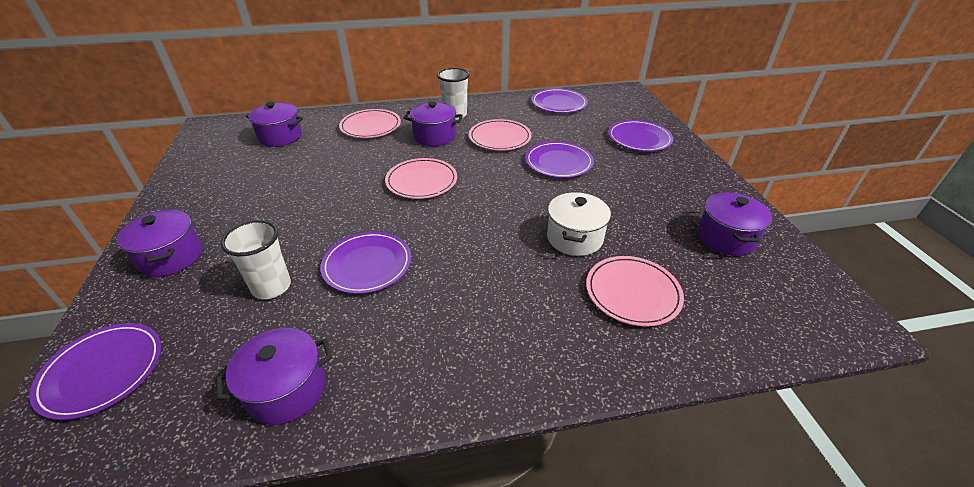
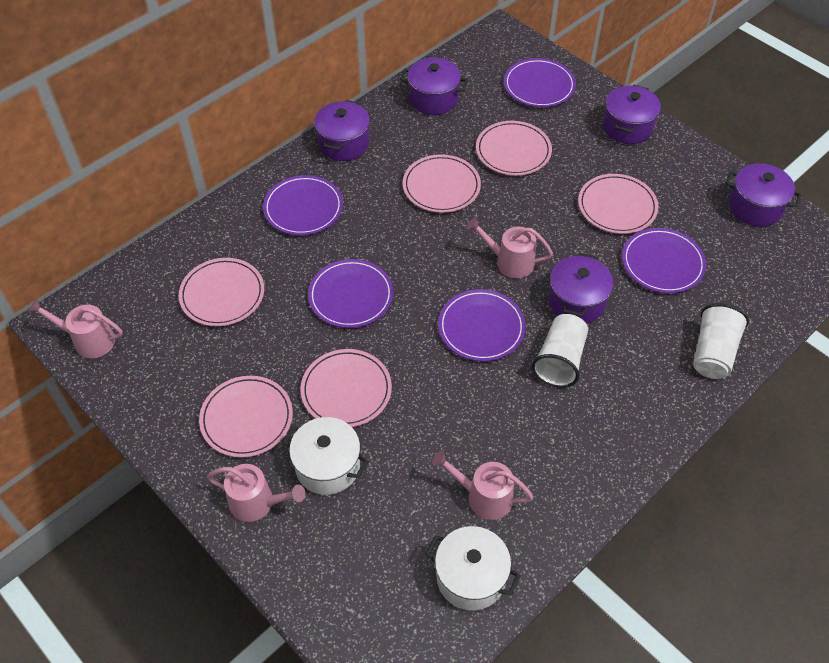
pink plate: 4 -> 6
pink watering can: 0 -> 4
white pot: 1 -> 2

